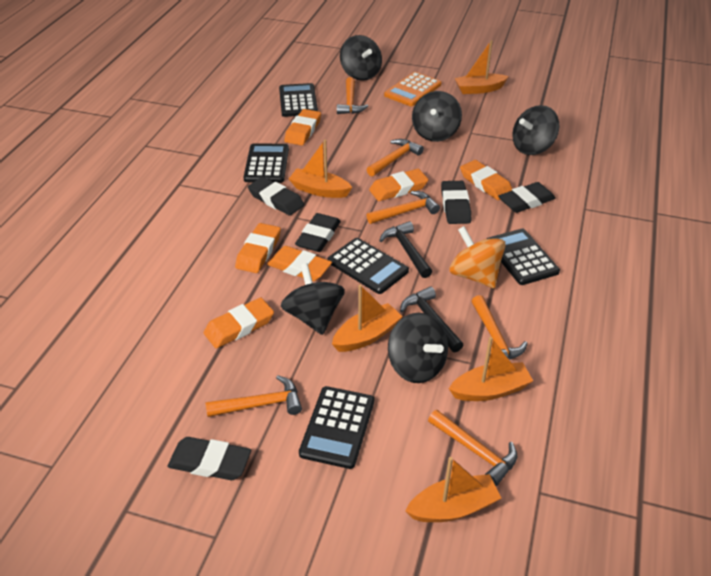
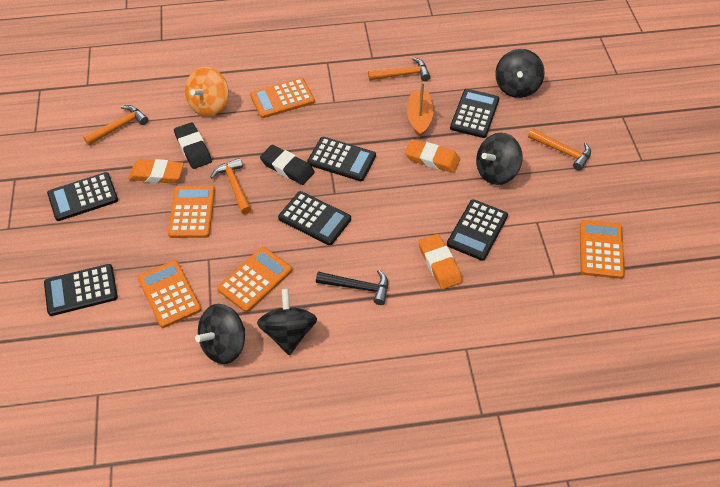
black calculator: 5 -> 6
black eraser: 5 -> 2
black hammer: 2 -> 1
black spinning top: 5 -> 4
orange boat: 5 -> 1
orange calculator: 1 -> 5
orange eraser: 6 -> 3
orange hammer: 6 -> 4

